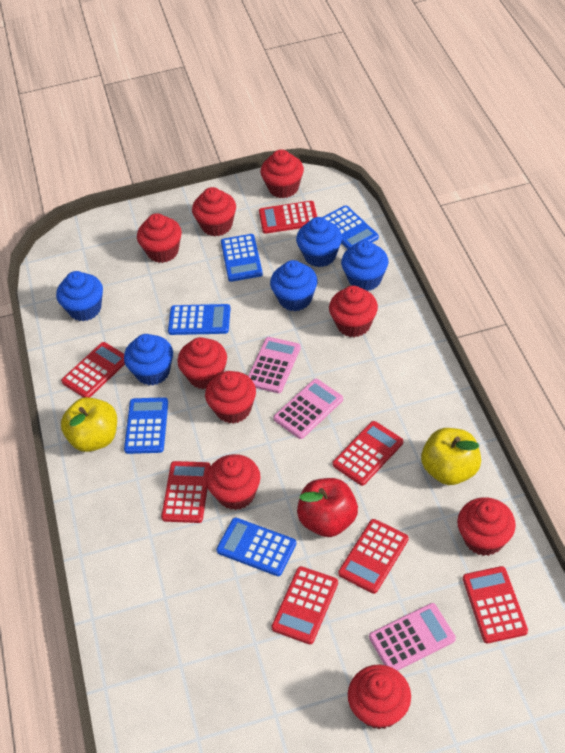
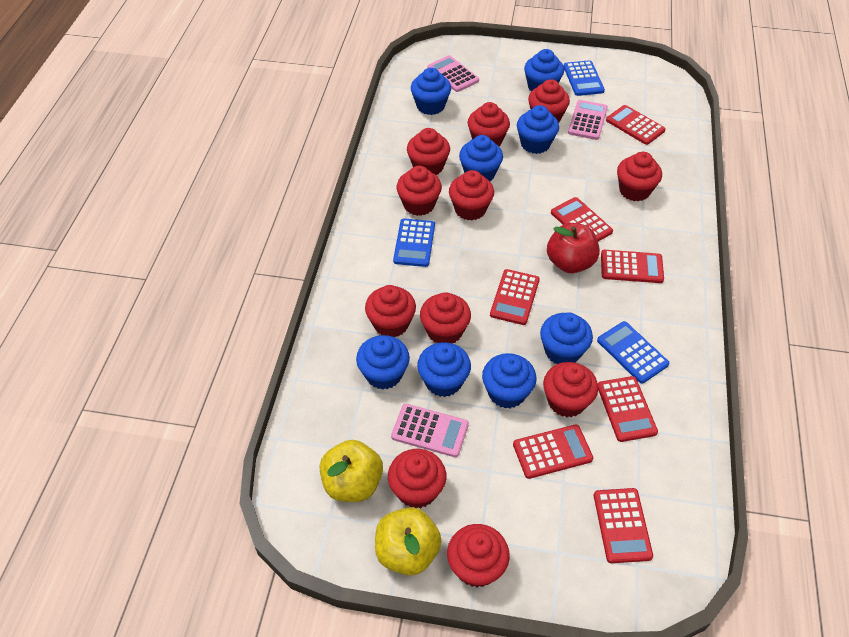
blue calculator: 5 -> 3
blue cupcake: 5 -> 8
red cupcake: 9 -> 11

